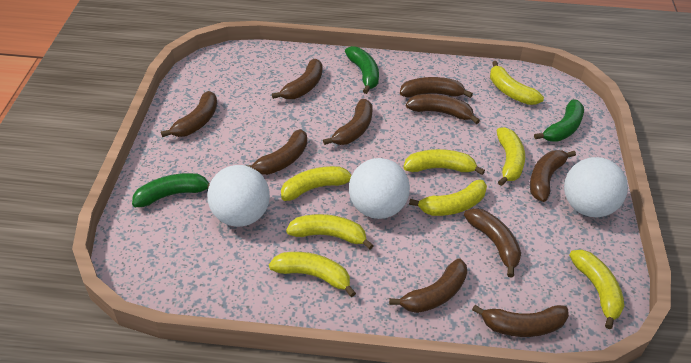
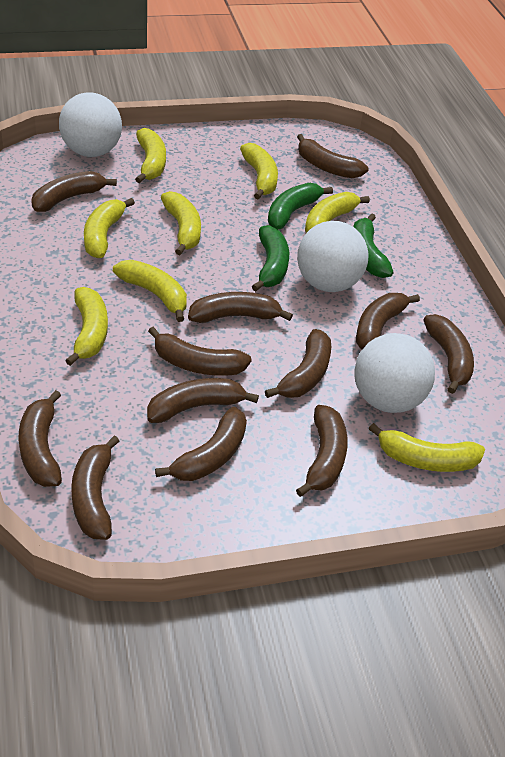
brown banana: 10 -> 12

